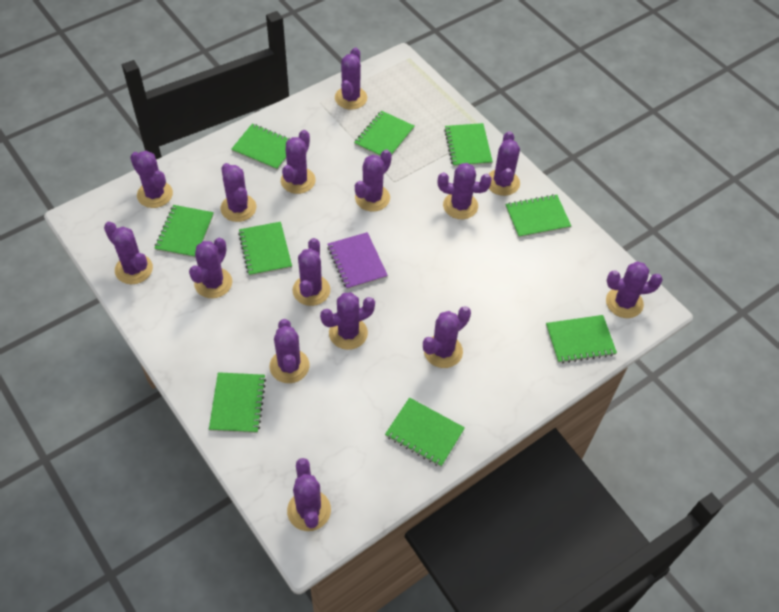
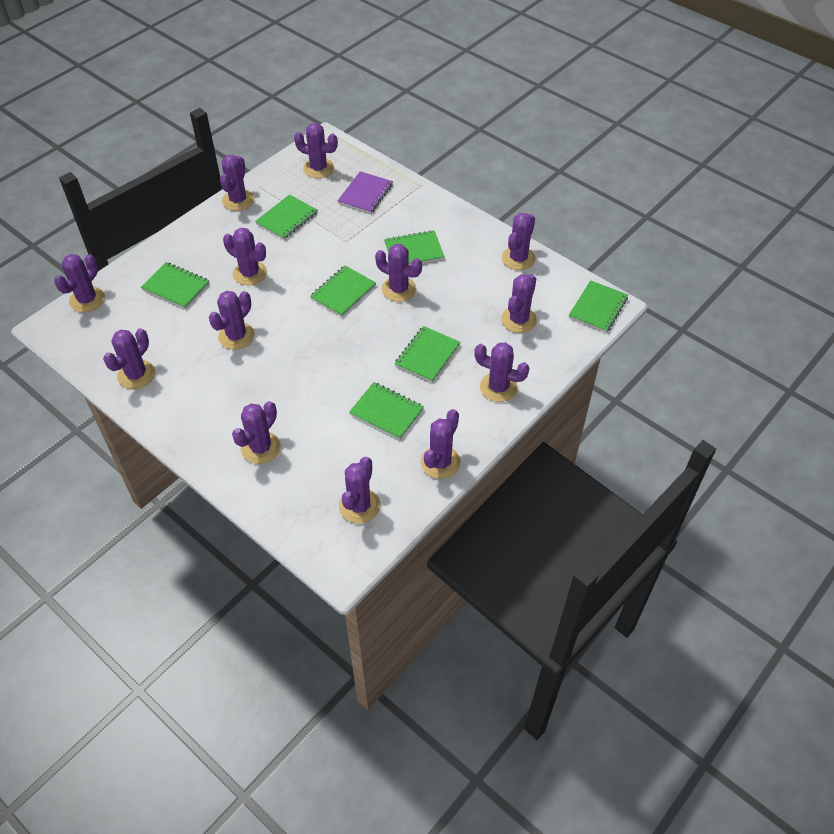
green notebook: 9 -> 7
purple cactus: 15 -> 13

